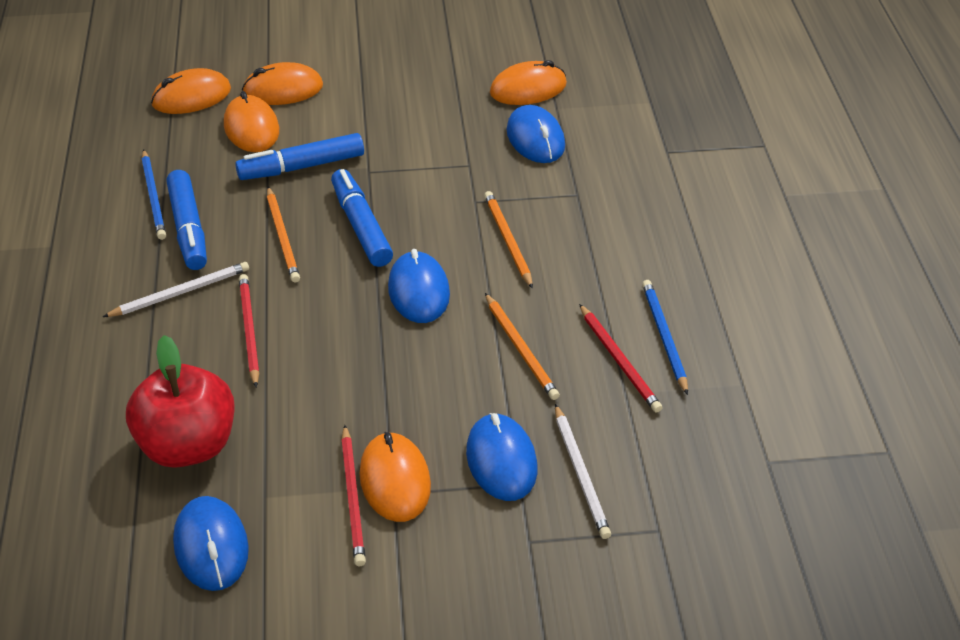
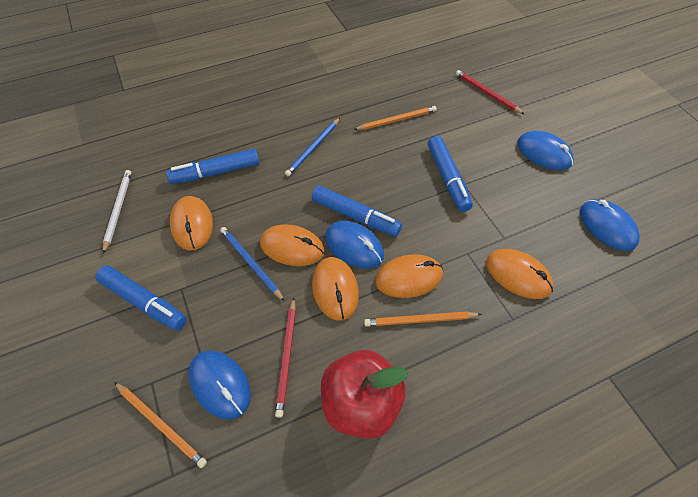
blue marker: 3 -> 4
red pencil: 3 -> 2
white pencil: 2 -> 1

